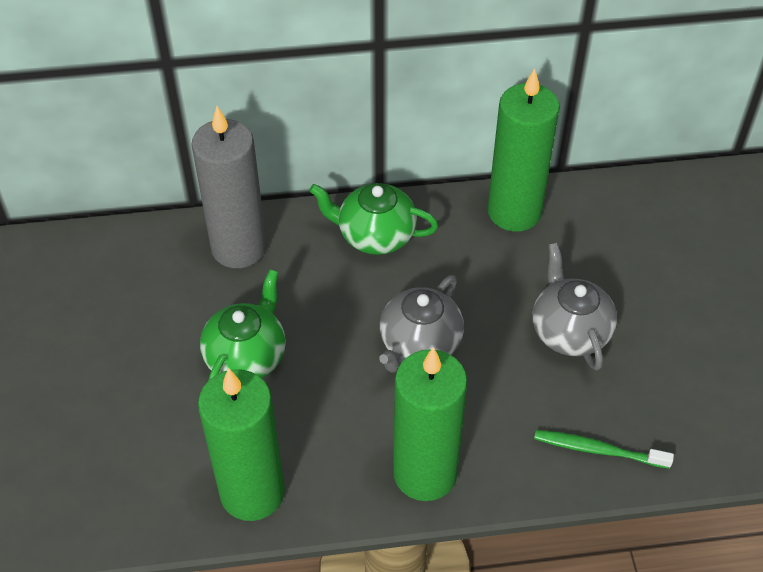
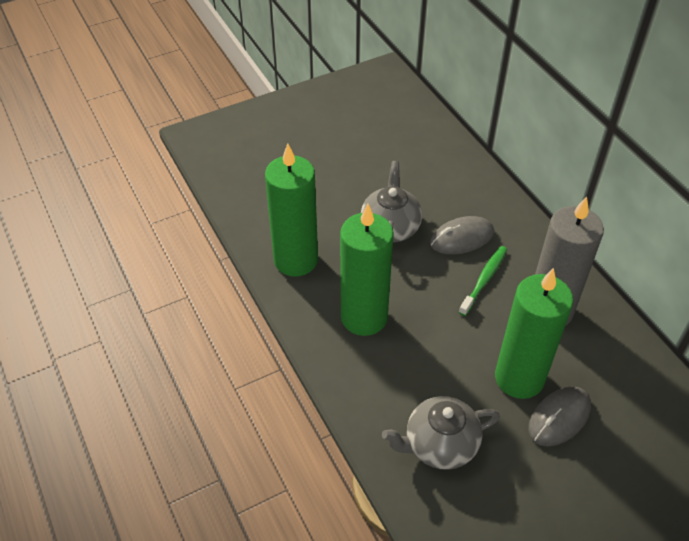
green teapot: 2 -> 0
grey mouse: 0 -> 2

